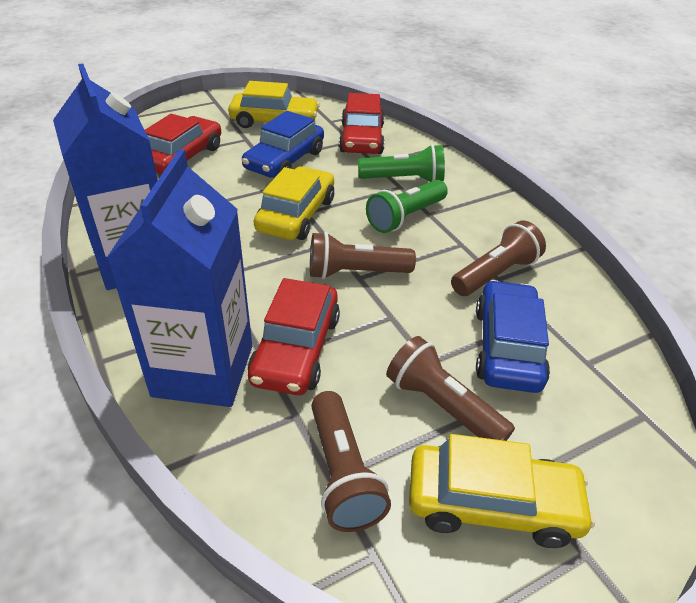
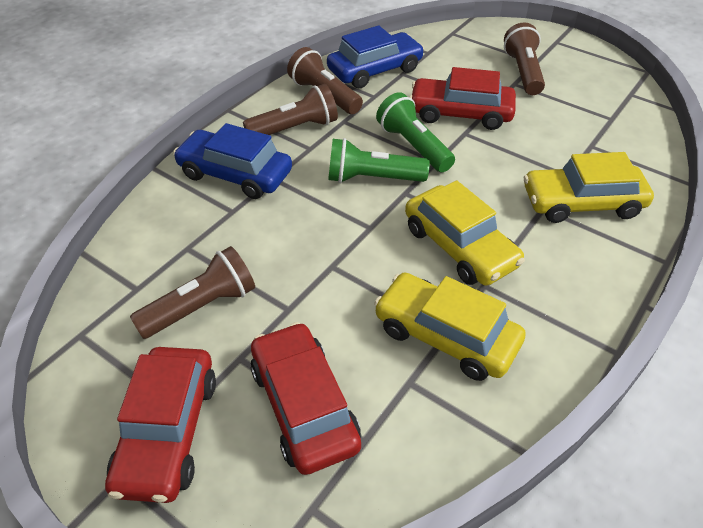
blue carton: 2 -> 0

